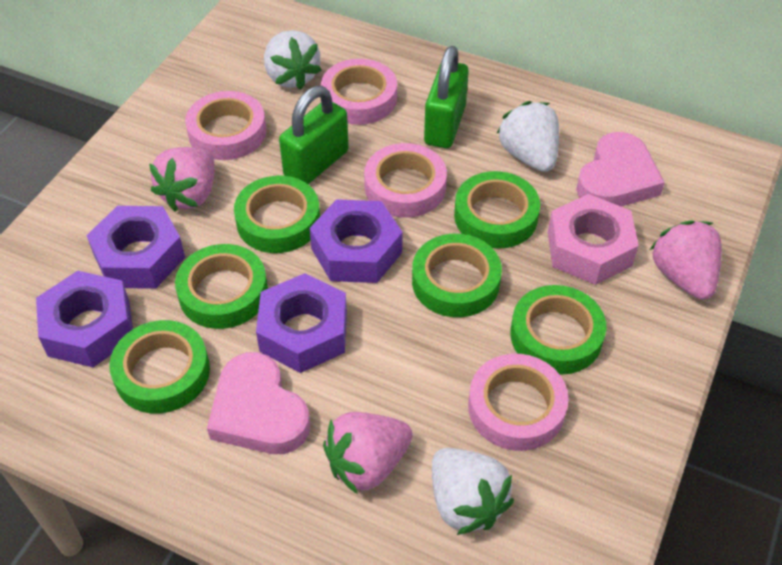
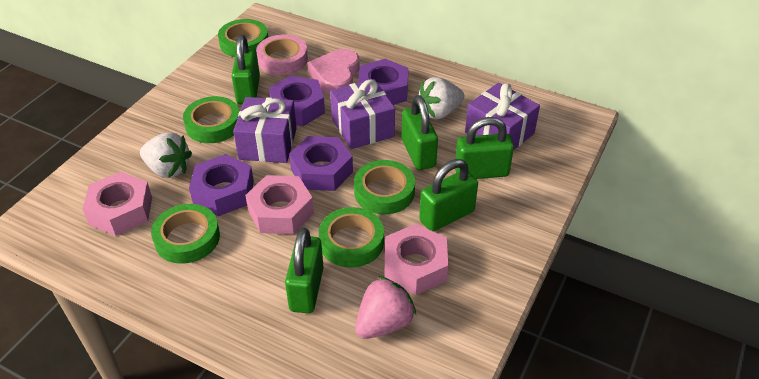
green padlock: 2 -> 5
green tape: 6 -> 5
pink heart: 2 -> 1
pink nut: 1 -> 3
pink strawberry: 3 -> 1
pink tape: 4 -> 1
purple gift: 0 -> 3
white strawberry: 3 -> 2

